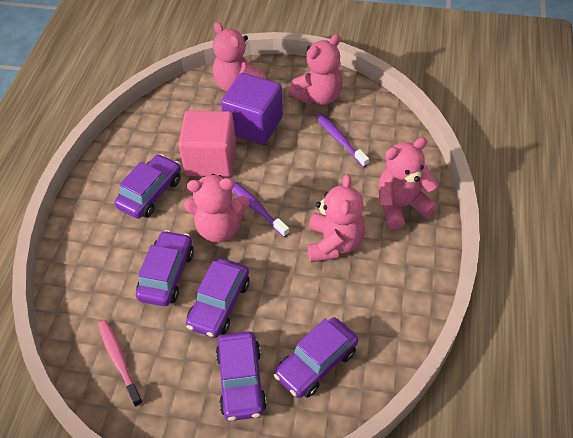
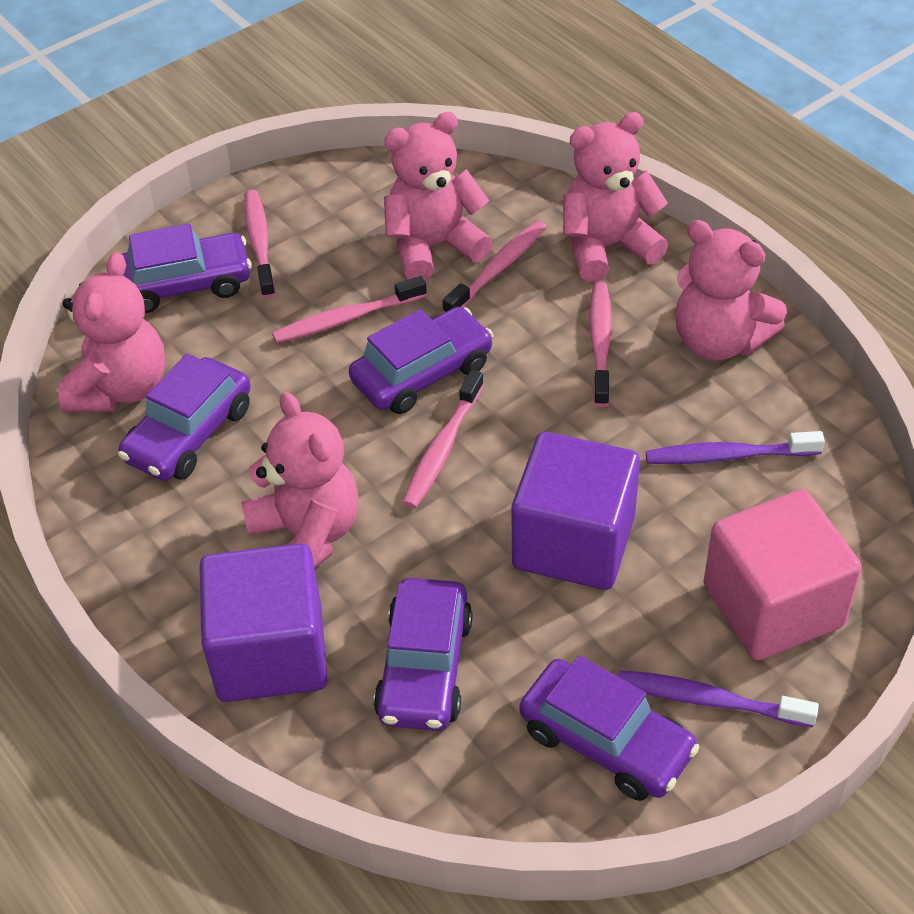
pink toothbrush: 1 -> 5
purple cube: 1 -> 2

